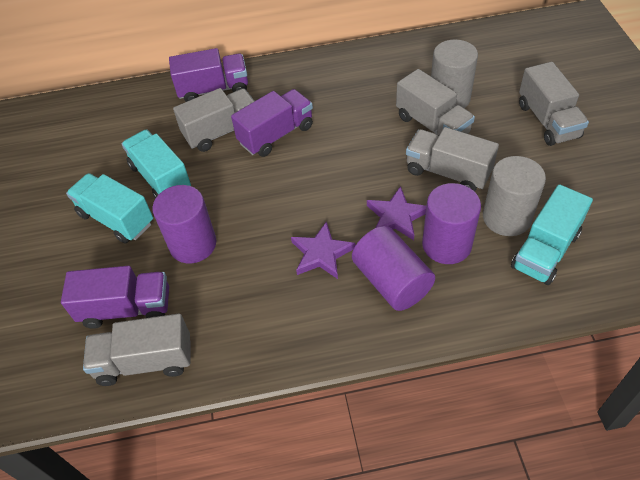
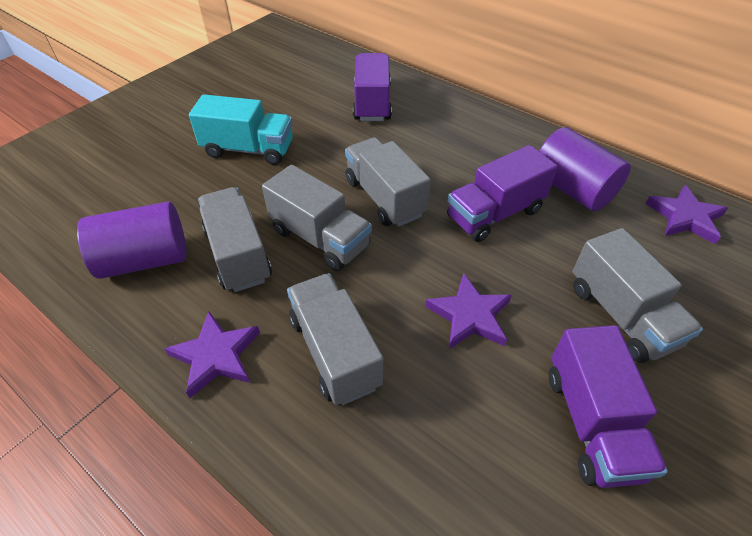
grey cylinder: 2 -> 0
purple cylinder: 3 -> 2
purple star: 2 -> 3
turquoise truck: 3 -> 1

